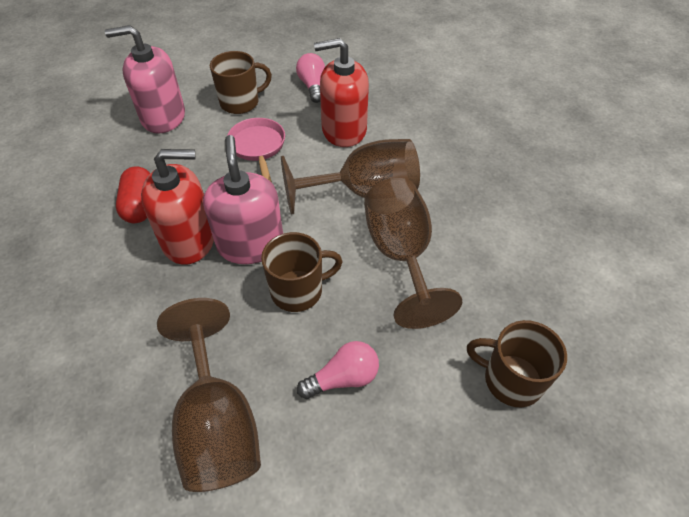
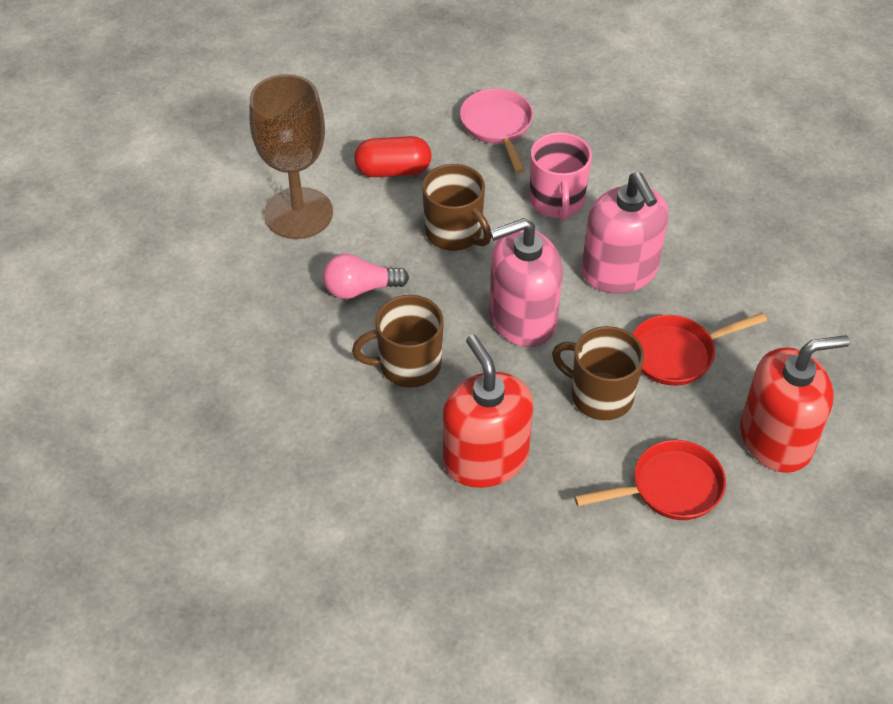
brown goblet: 3 -> 1
pink light bulb: 2 -> 1
pink mug: 0 -> 1
red pan: 0 -> 2

